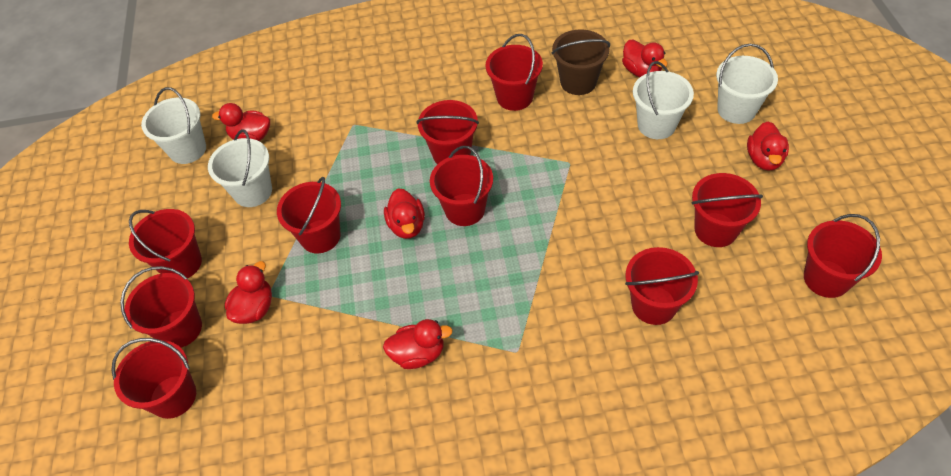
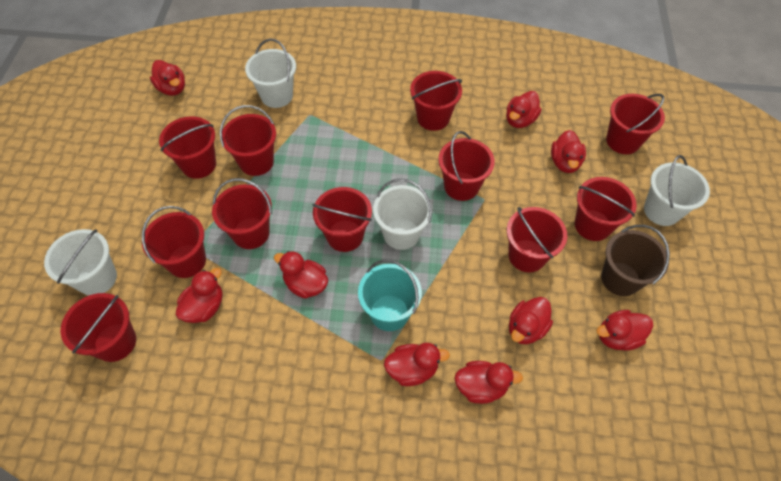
red bucket: 10 -> 11
red duck: 6 -> 9
turquoise bucket: 0 -> 1

